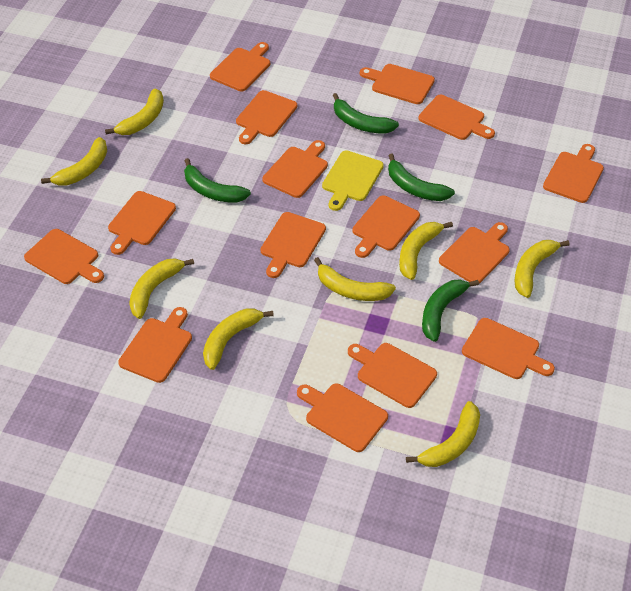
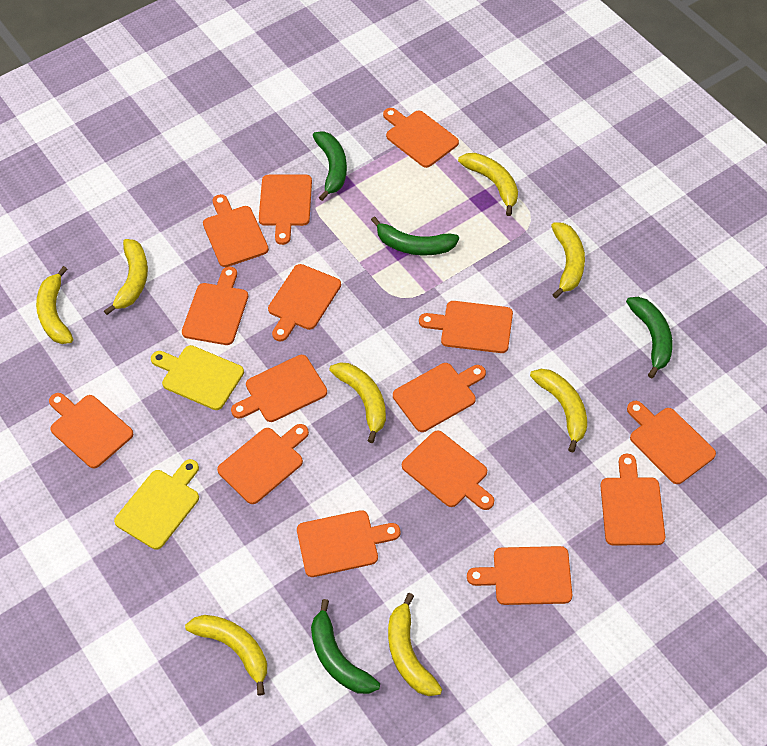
yellow cutting board: 1 -> 2

